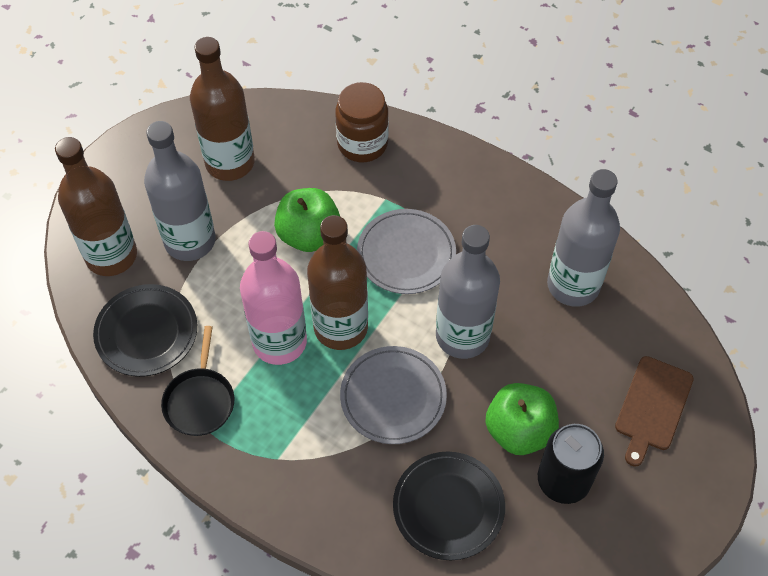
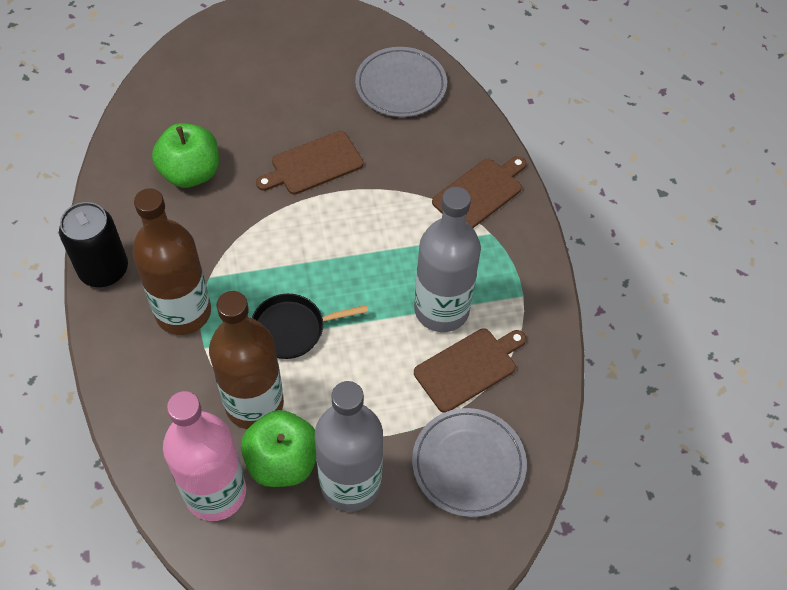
black plate: 2 -> 0
brown bottle: 3 -> 2
brown cutting board: 1 -> 3
brown jar: 1 -> 0
grey bottle: 3 -> 2

